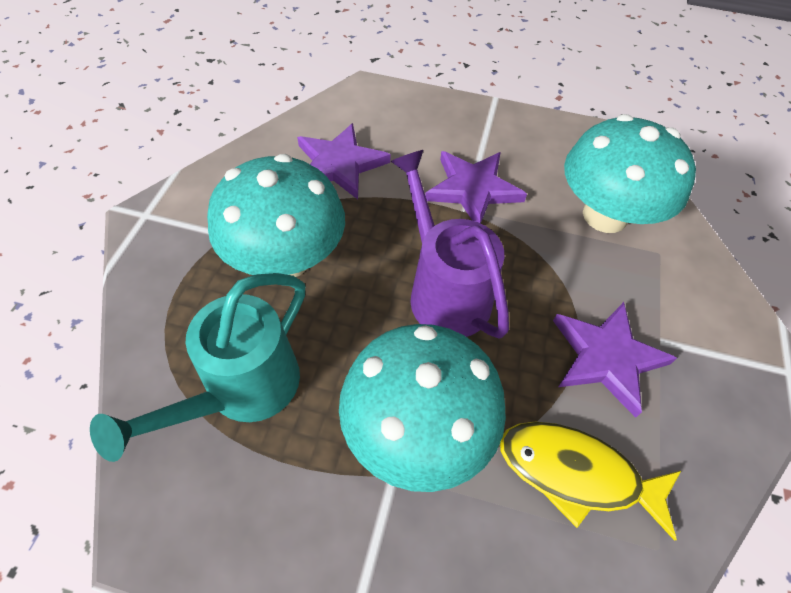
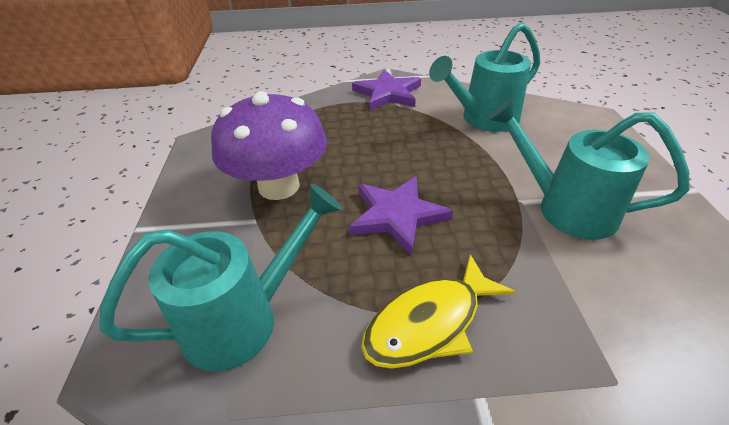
purple mushroom: 0 -> 1
purple star: 3 -> 2
purple watering can: 1 -> 0
turquoise mushroom: 3 -> 0
turquoise watering can: 1 -> 3

